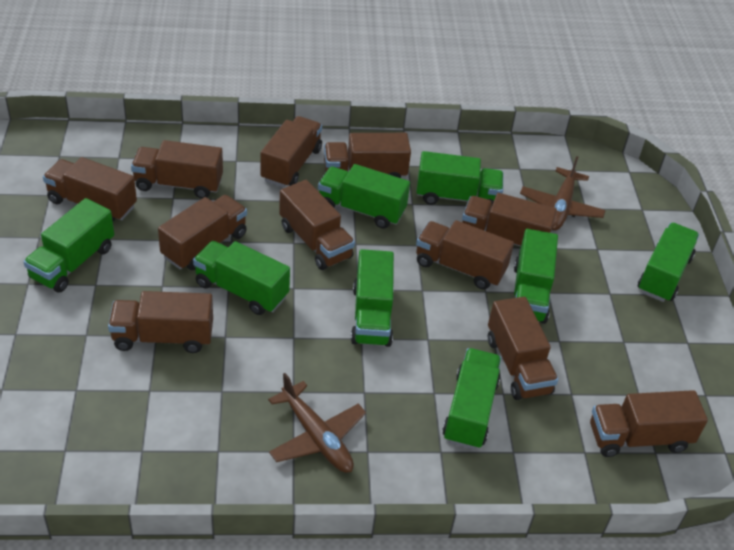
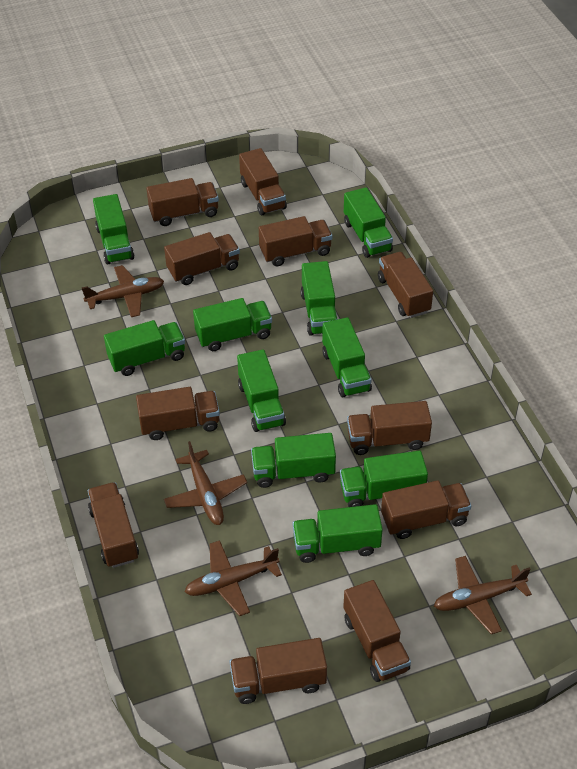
brown plane: 2 -> 4
green truck: 8 -> 10

